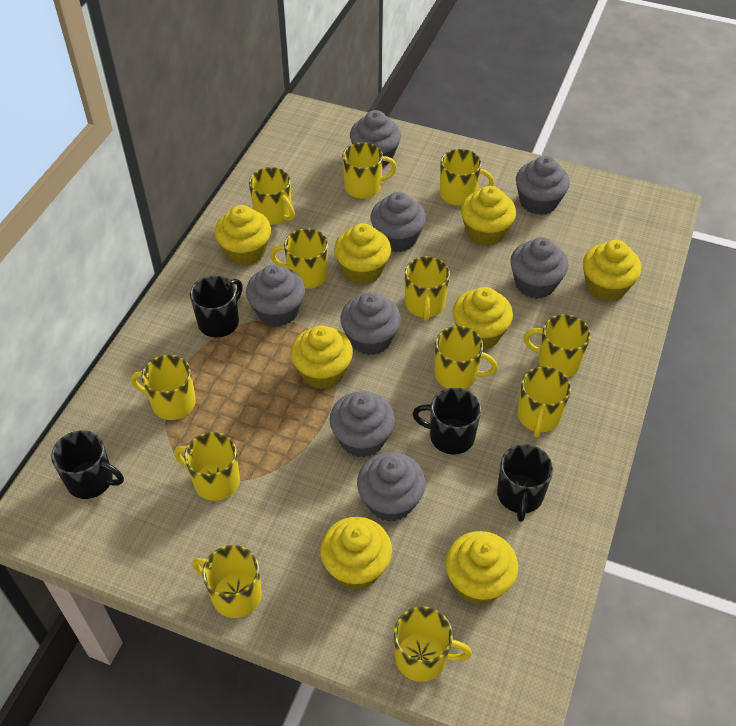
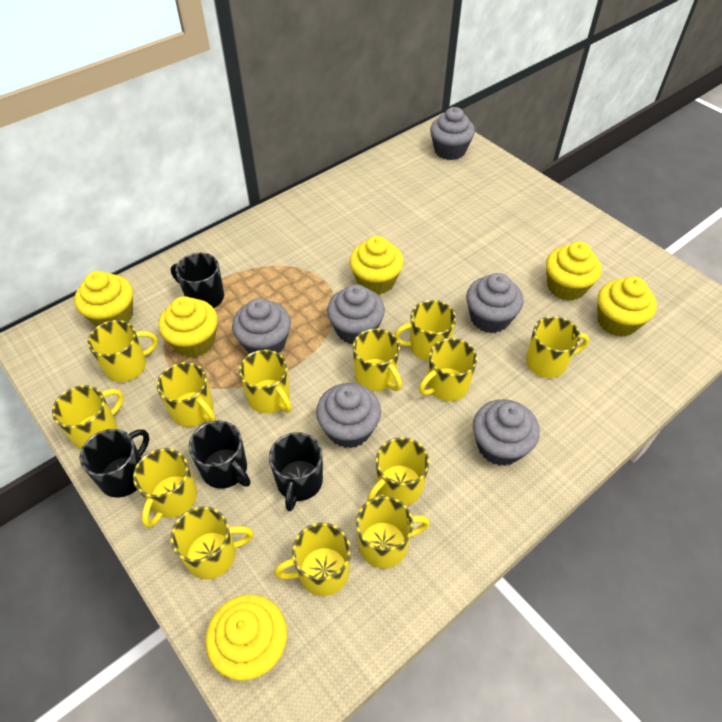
grey cupcake: 8 -> 6
yellow cupcake: 8 -> 6
yellow mug: 12 -> 13

